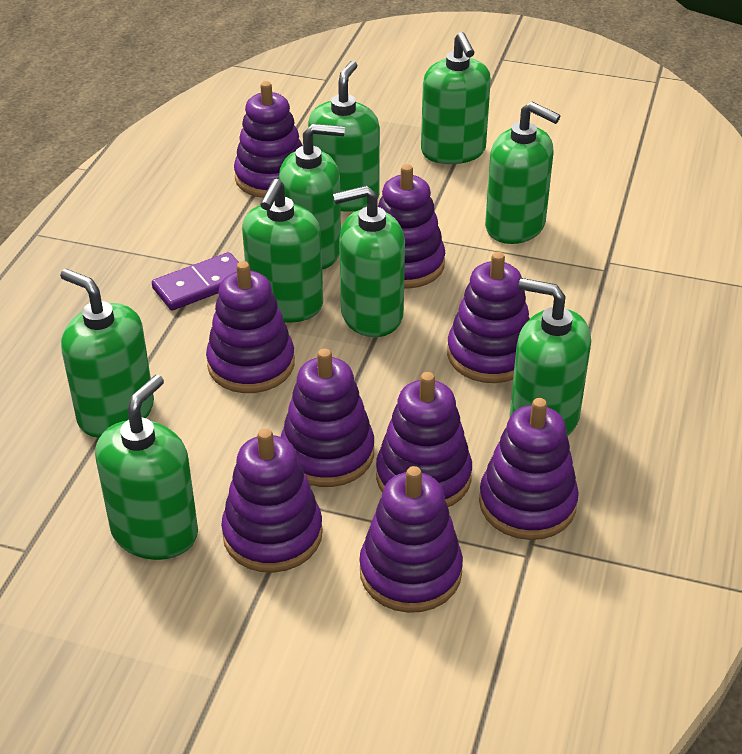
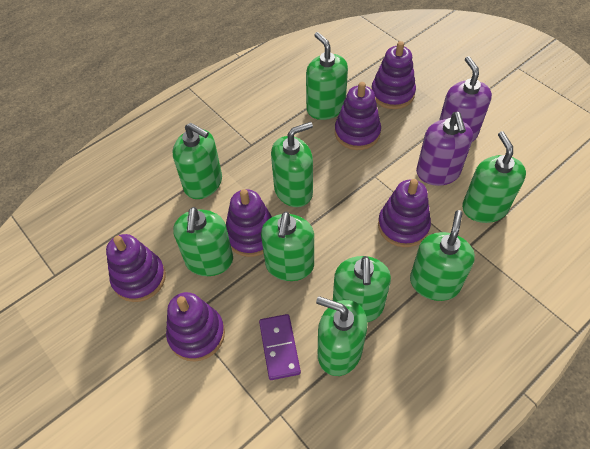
purple soap dispenser: 0 -> 2
purple stacking toy: 9 -> 6

